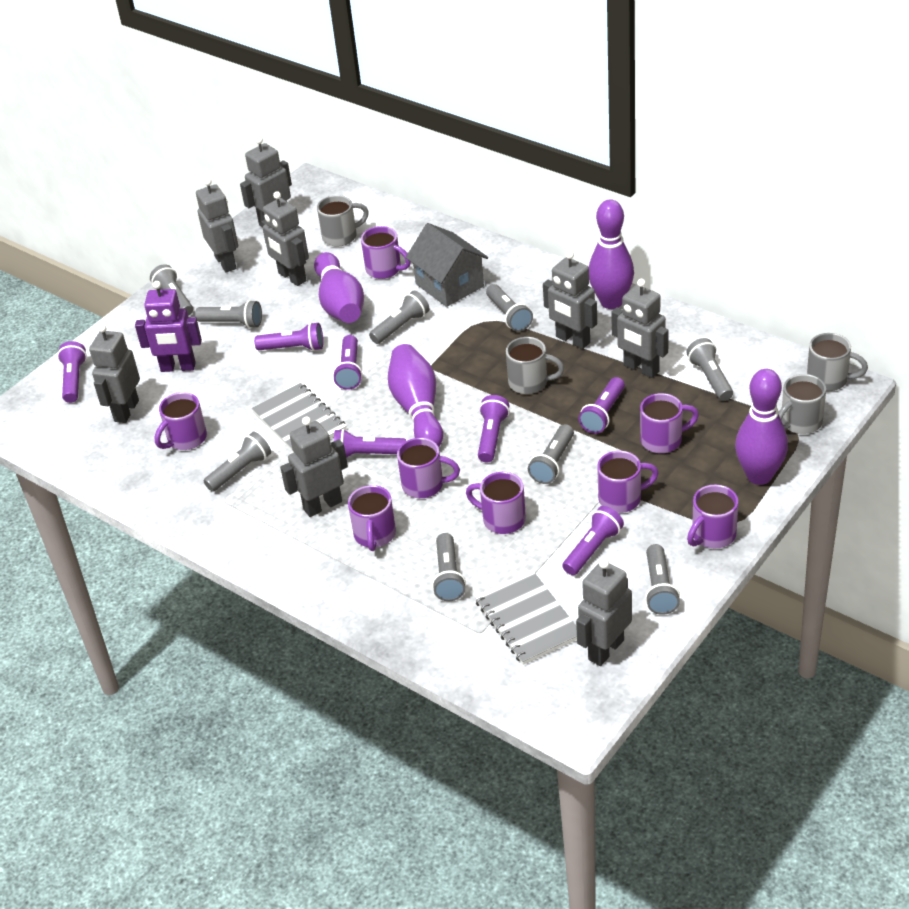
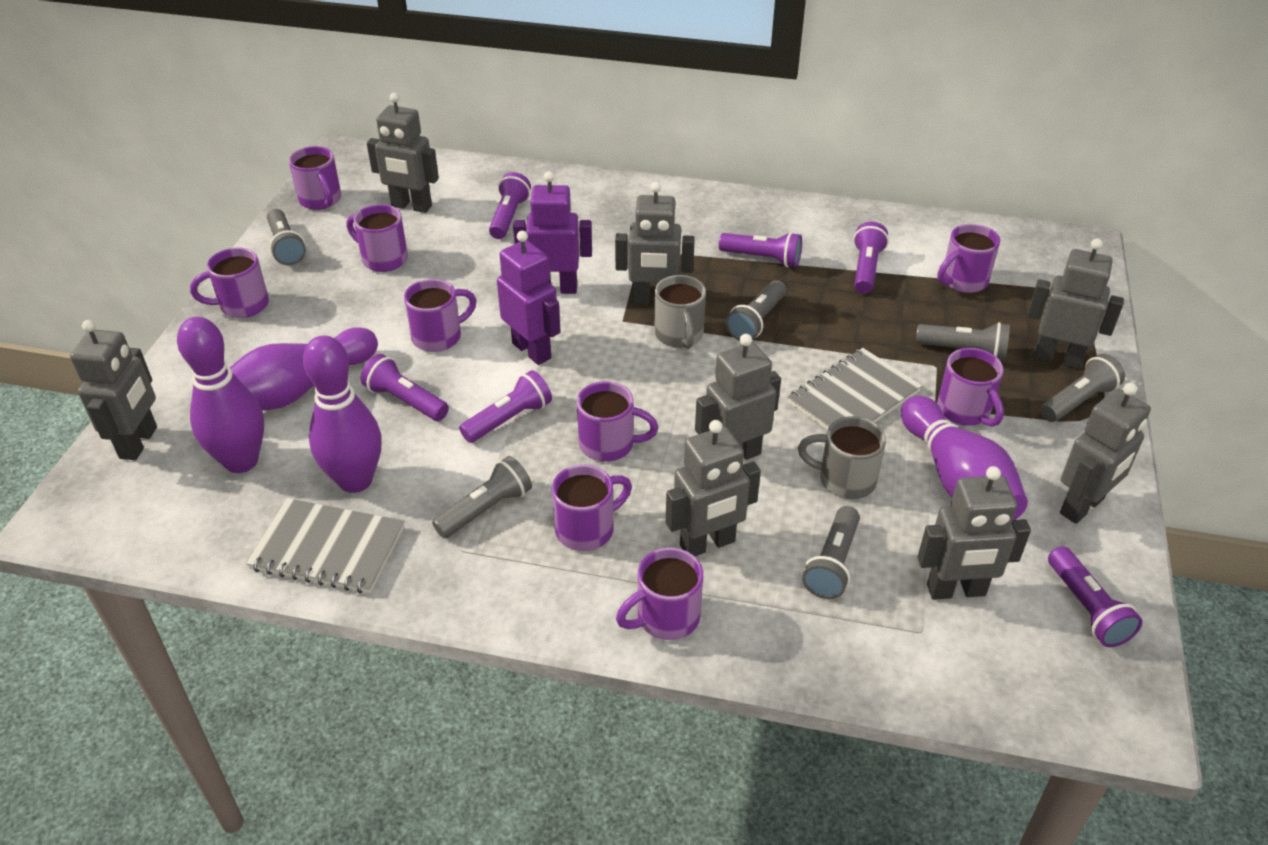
grey flashlight: 9 -> 6
grey house: 1 -> 0
grey mug: 4 -> 2
purple flashlight: 7 -> 6
purple mug: 8 -> 9
purple robot: 1 -> 2

